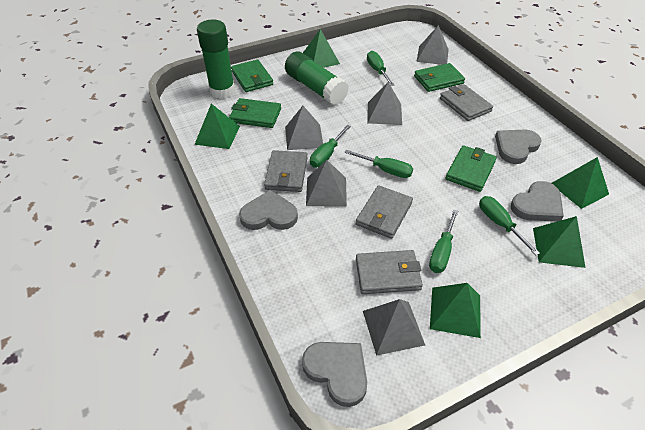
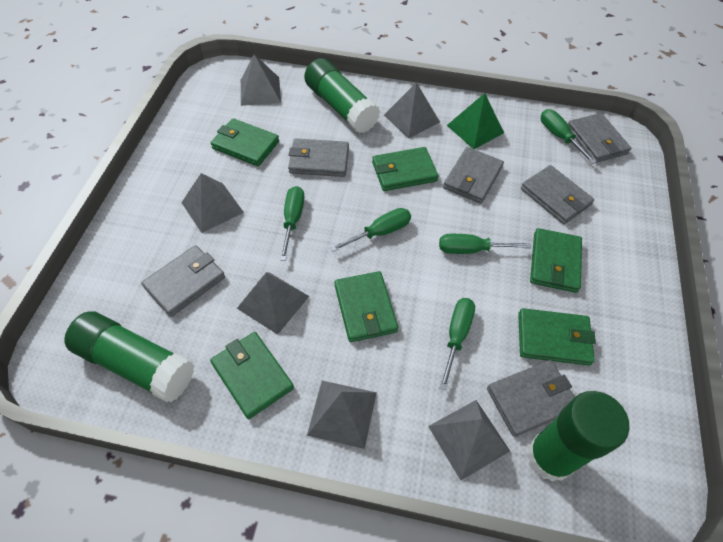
green glue stick: 2 -> 3
green pyramid: 5 -> 1
green wallet: 4 -> 6
grey heart: 4 -> 0
grey pyramid: 5 -> 6
grey wallet: 4 -> 6

